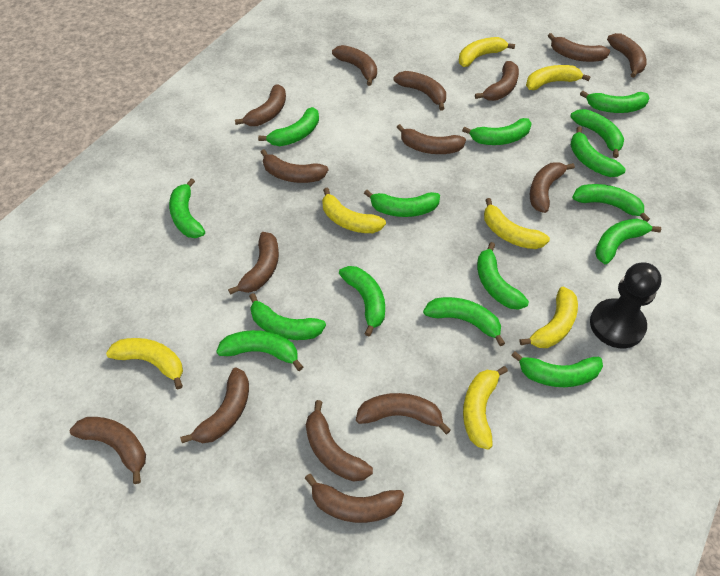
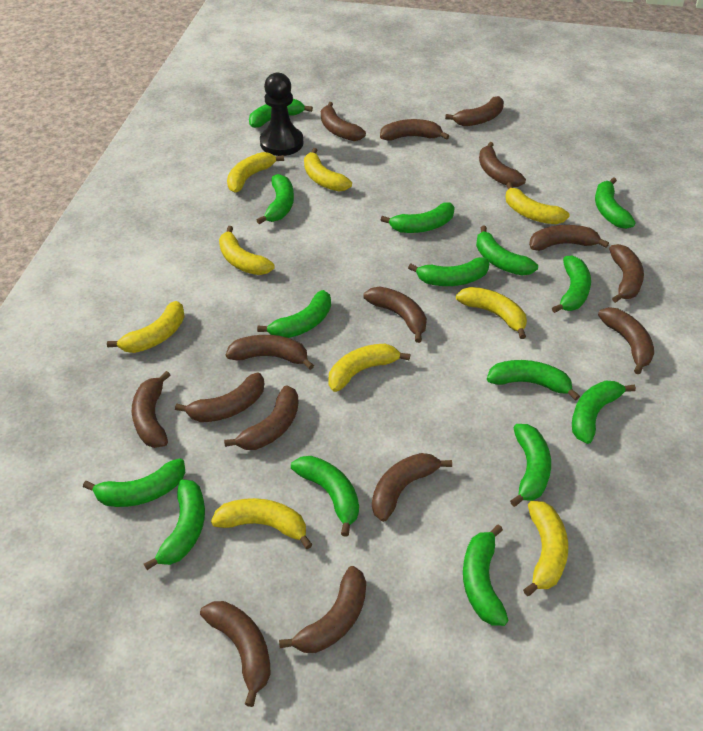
yellow banana: 7 -> 9

